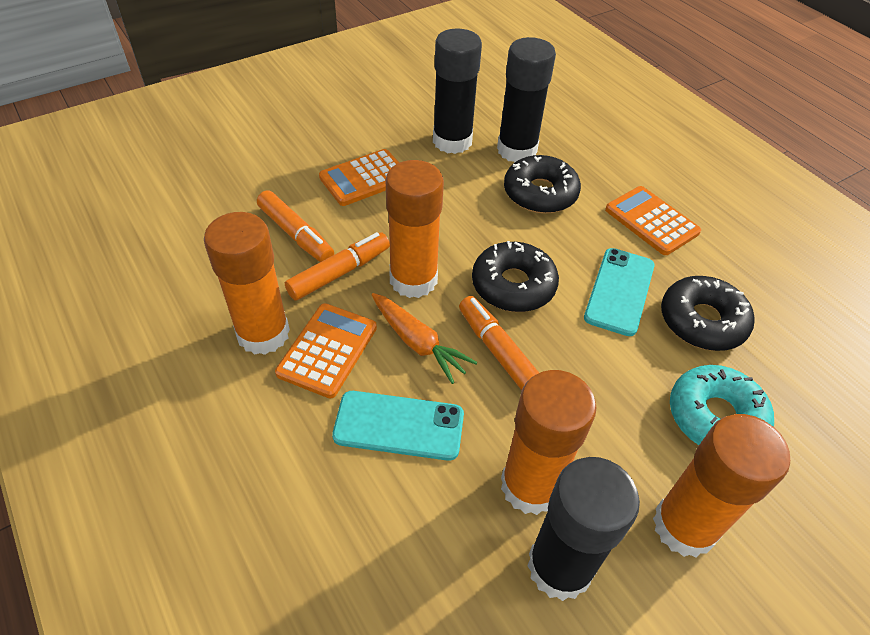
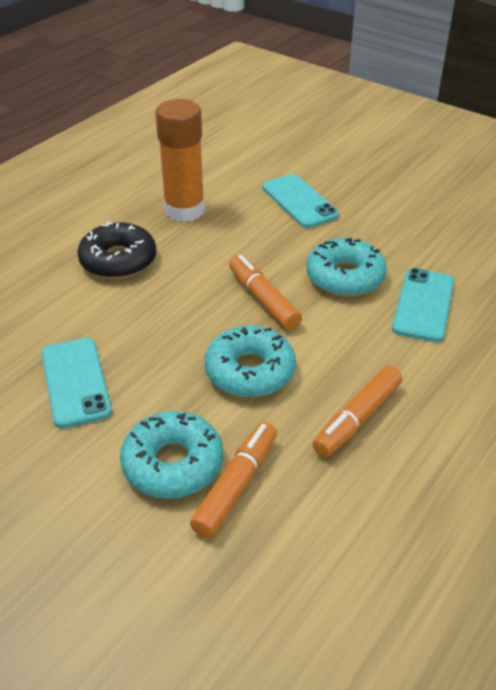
black donut: 3 -> 1
black glue stick: 3 -> 0
orange calculator: 3 -> 0
orange carrot: 1 -> 0
orange glue stick: 4 -> 1
turquoise donut: 1 -> 3
turquoise phone: 2 -> 3

